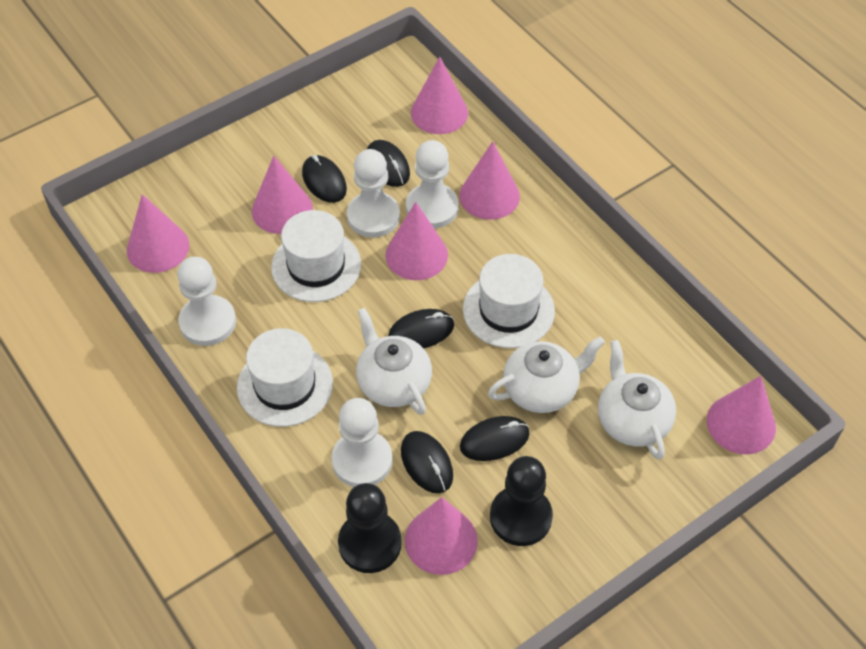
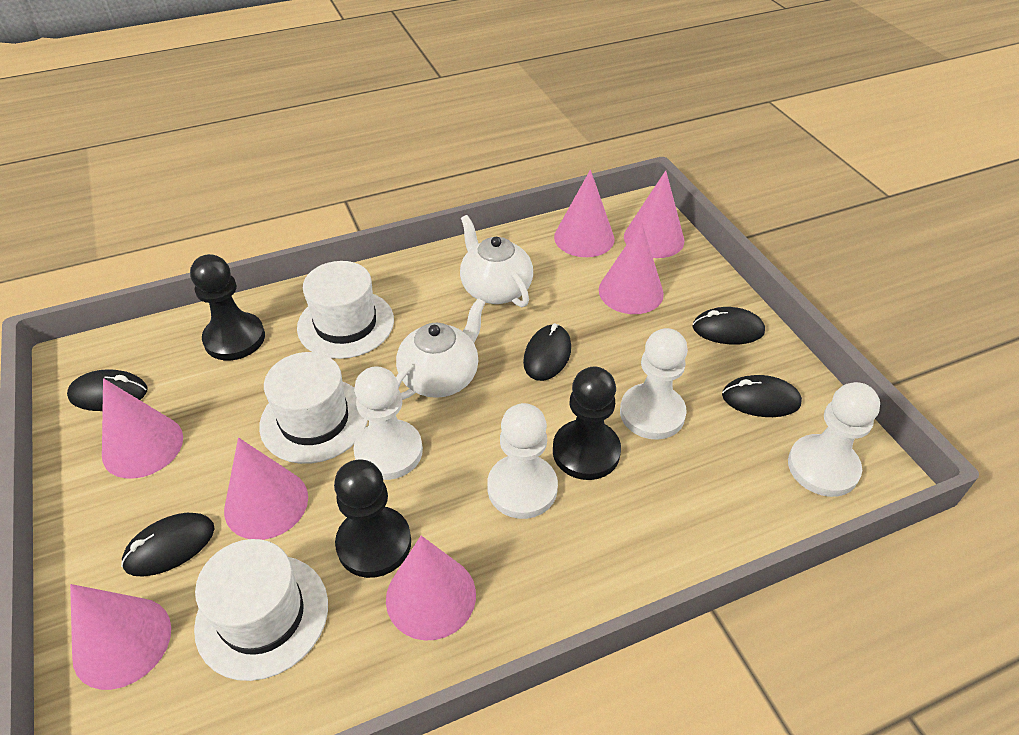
black pawn: 2 -> 3
white teapot: 3 -> 2

